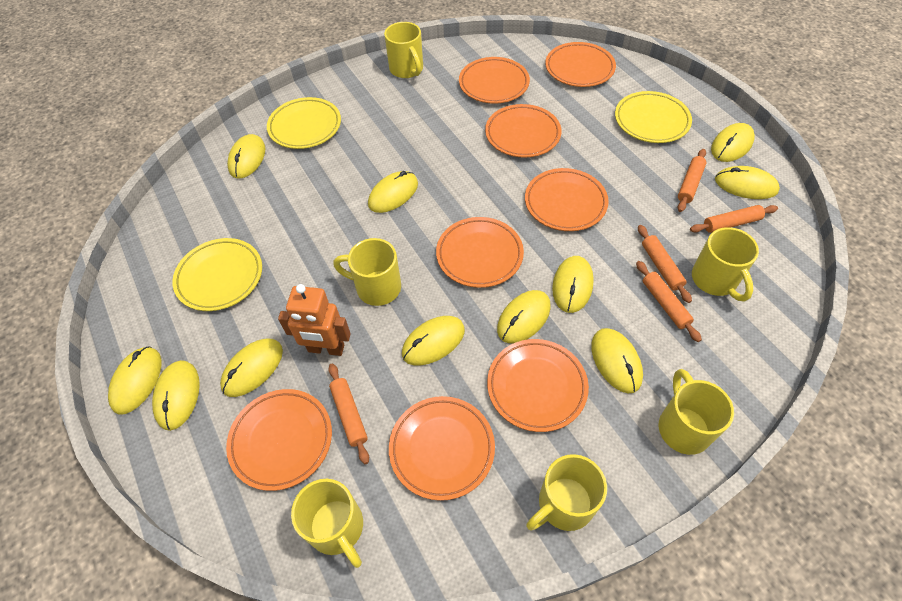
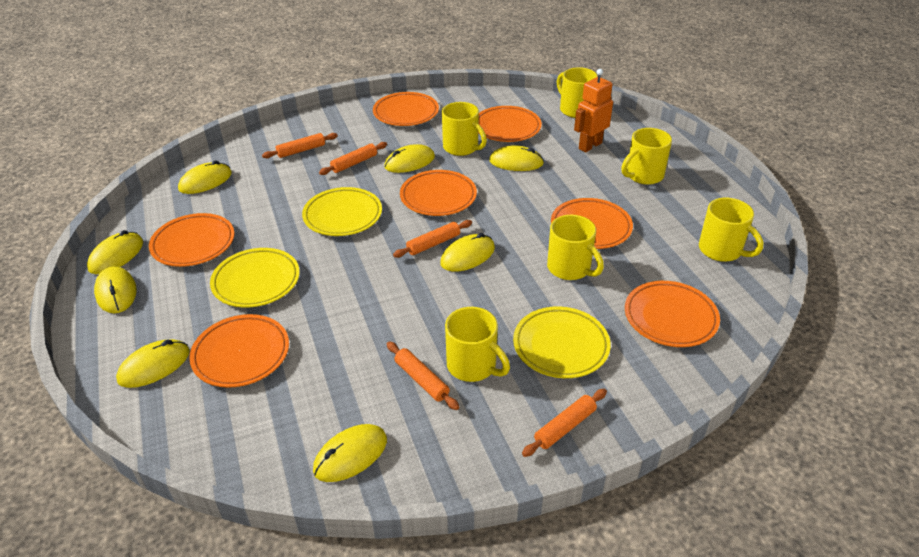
orange plate: 8 -> 7
yellow mouse: 11 -> 8

